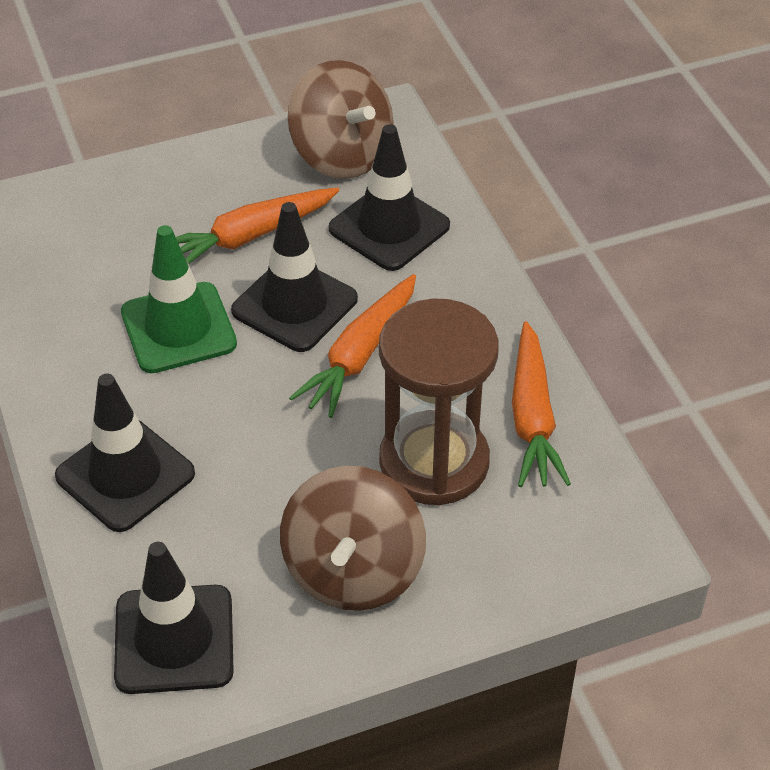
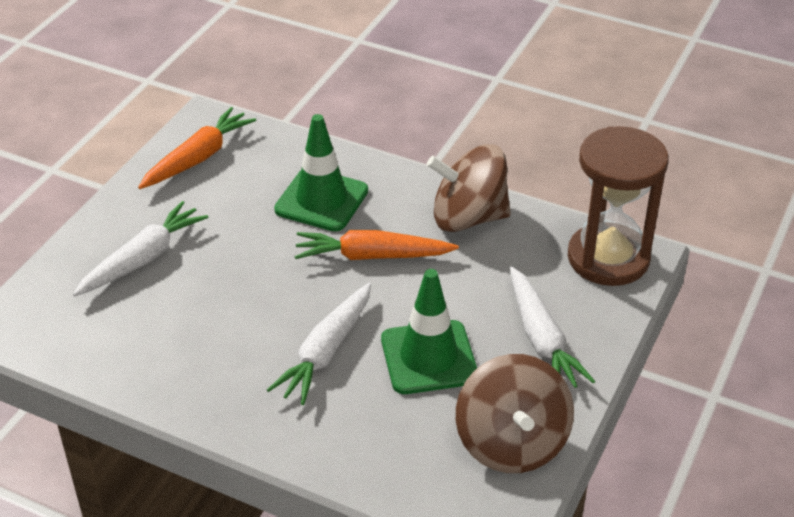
black traffic cone: 4 -> 0
green traffic cone: 1 -> 2
orange carrot: 3 -> 2
white carrot: 0 -> 3

